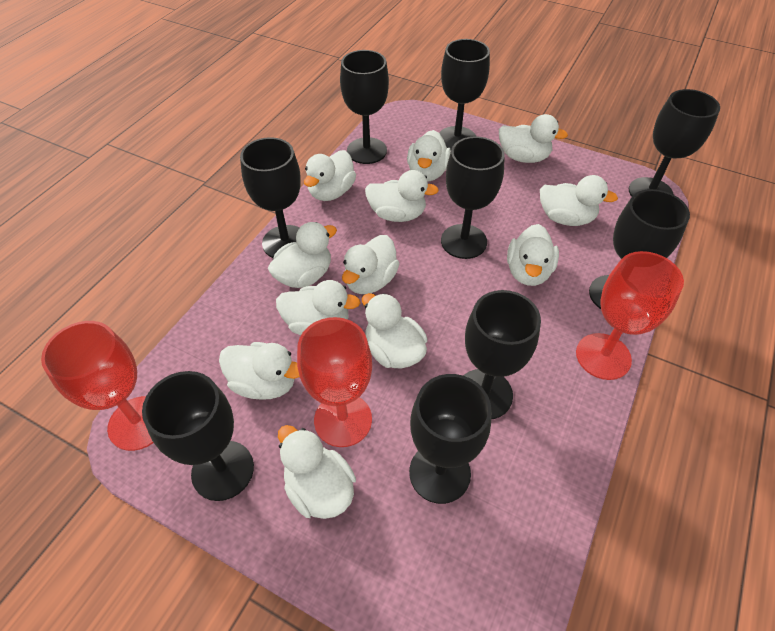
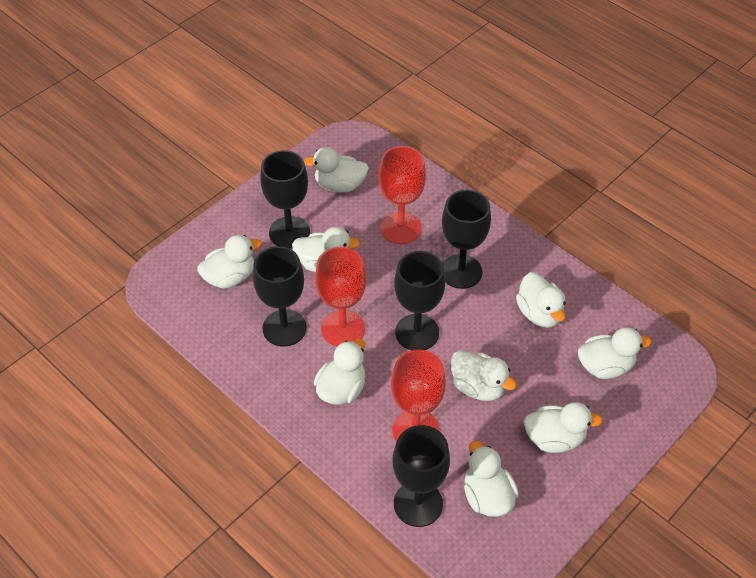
black goblet: 9 -> 5
white duck: 12 -> 9

